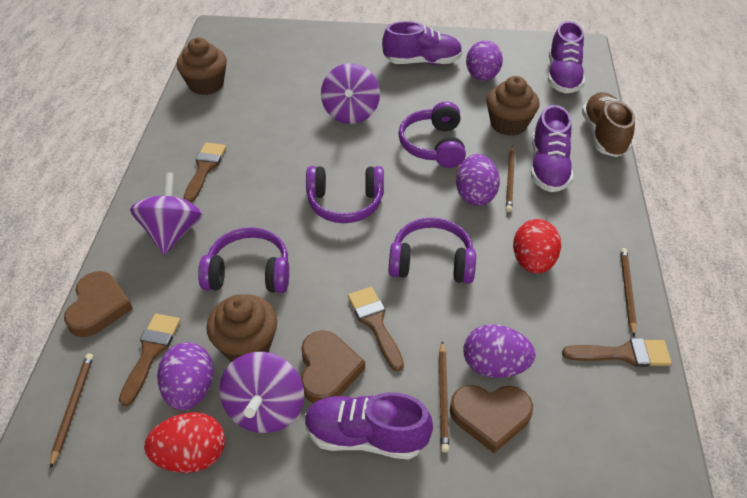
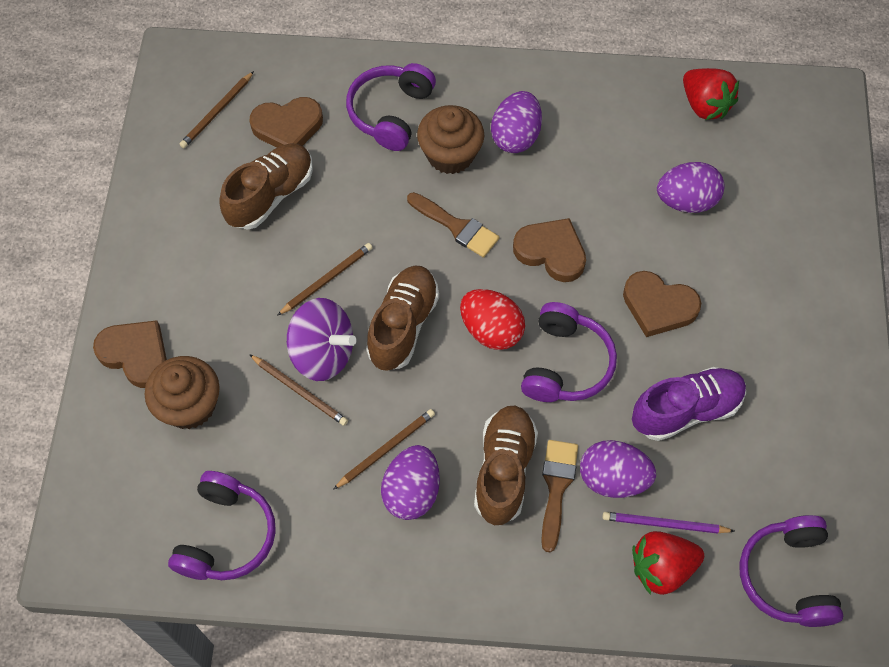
brown brush: 4 -> 2
brown cupcake: 3 -> 2
brown heart: 3 -> 4
brown shoe: 1 -> 3
purple pencil: 0 -> 1
purple shoe: 4 -> 1
purple spinning top: 3 -> 1
red egg: 2 -> 1
red strawberry: 0 -> 2

